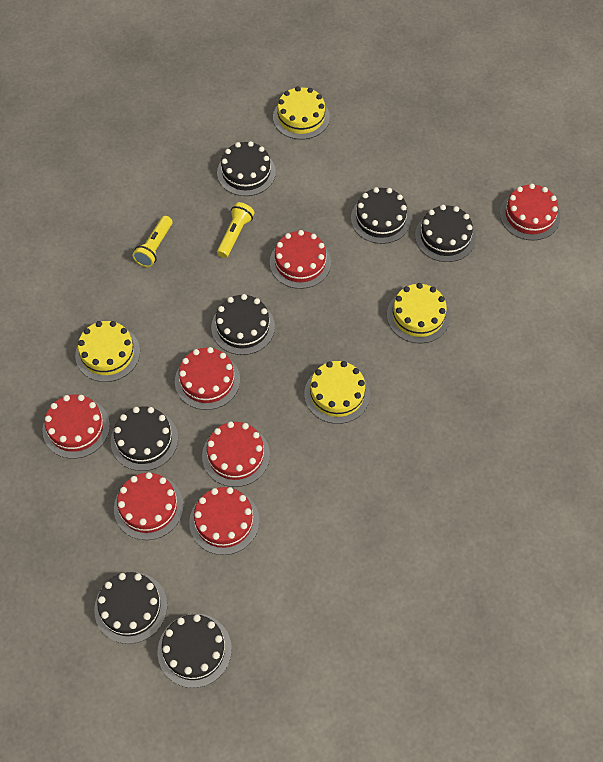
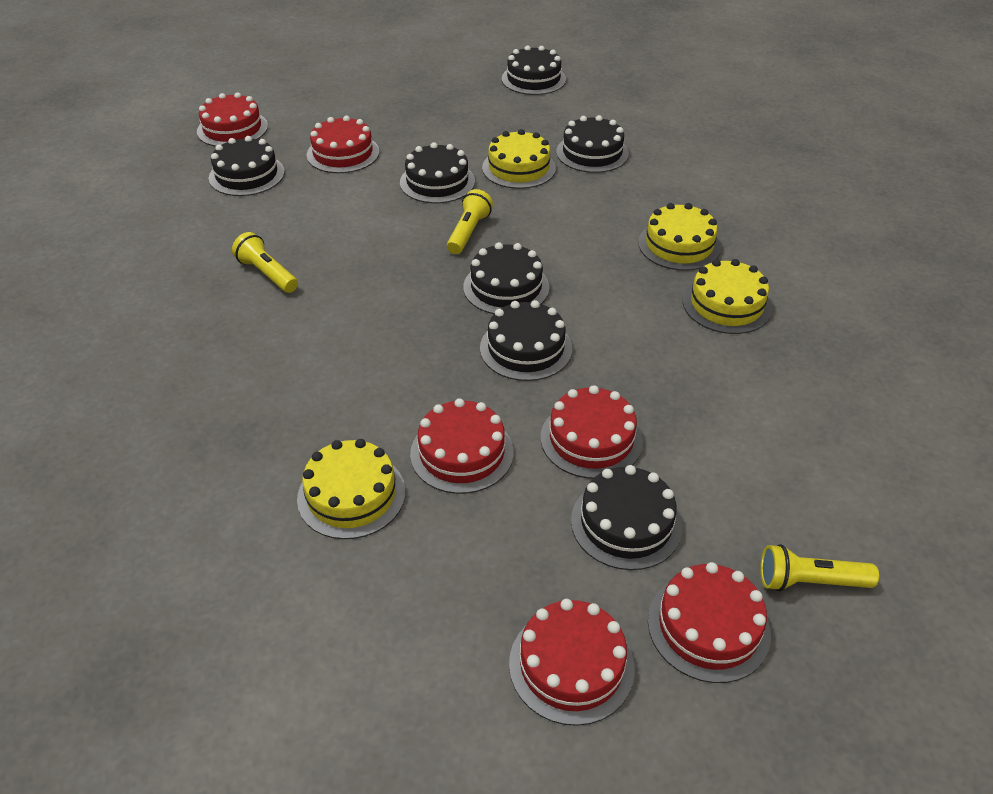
red cake: 7 -> 6
yellow flashlight: 2 -> 3

